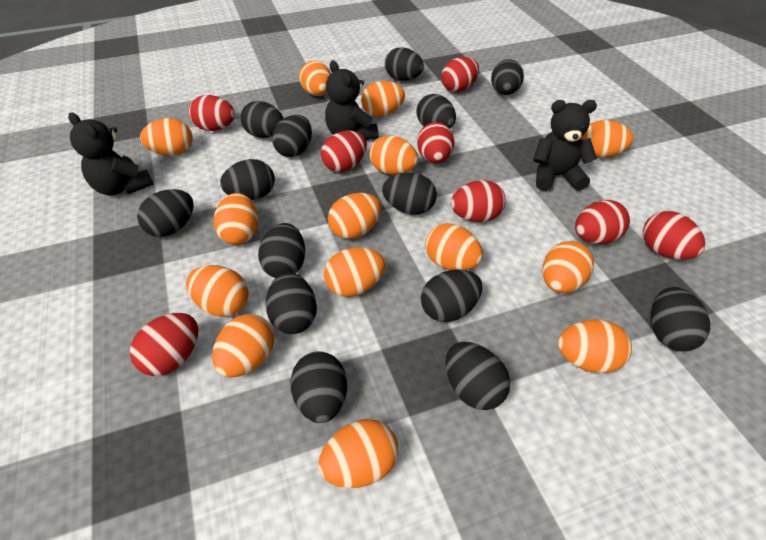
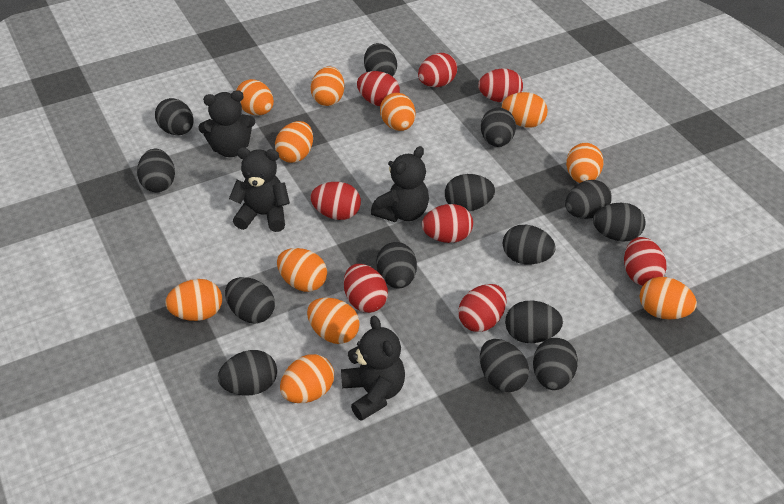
black teddy bear: 3 -> 4
orange egg: 14 -> 11

